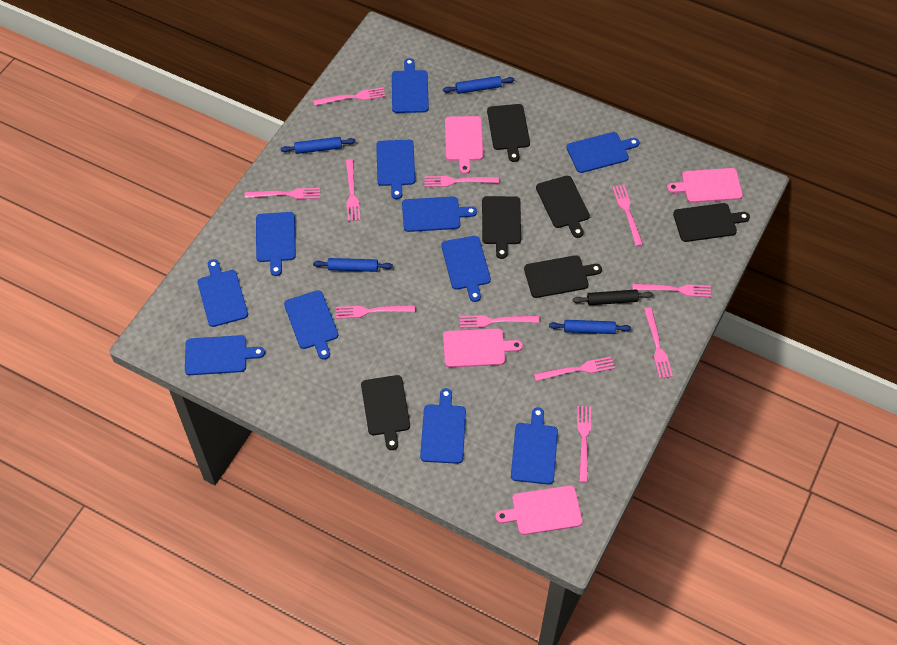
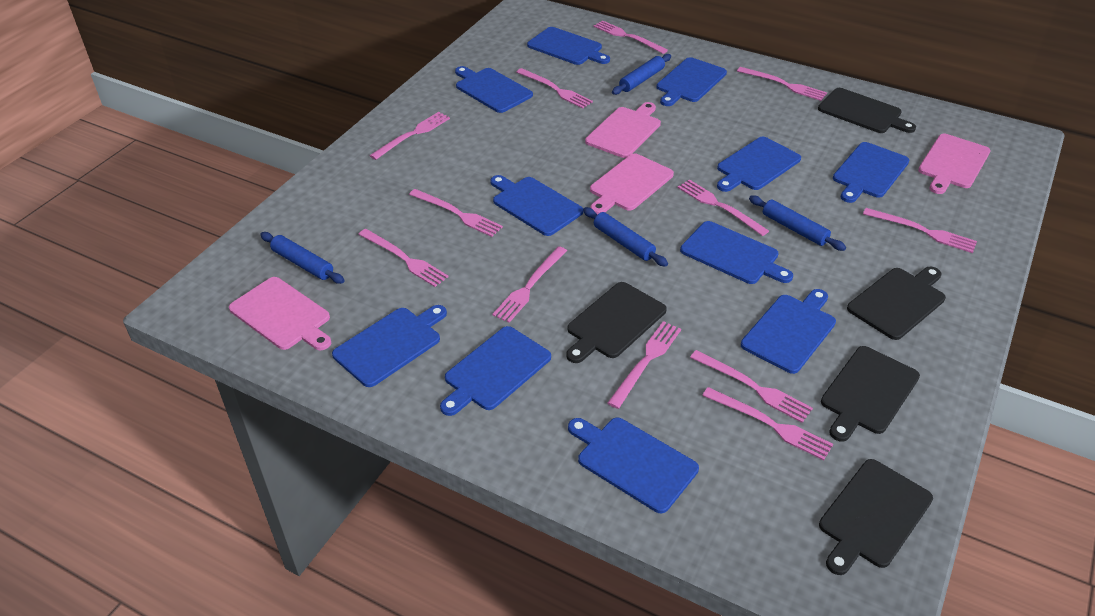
black cutting board: 6 -> 5
black rolling pin: 1 -> 0
pink fork: 11 -> 12

